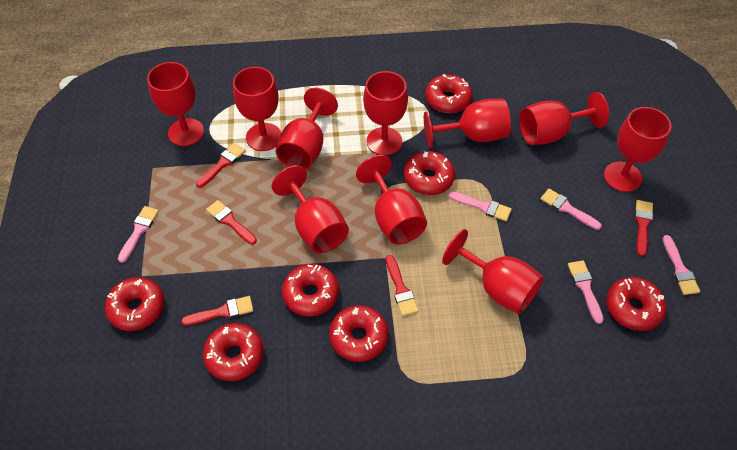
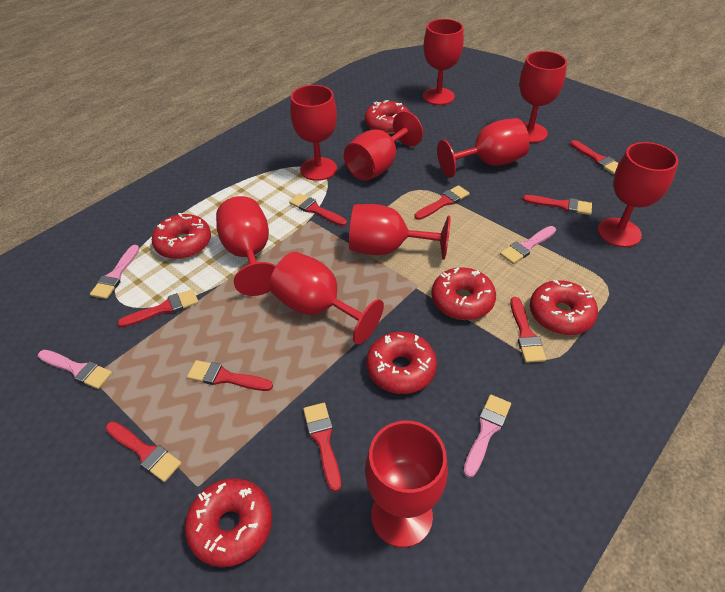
pink brush: 5 -> 4
red brush: 5 -> 9
red donut: 7 -> 6

